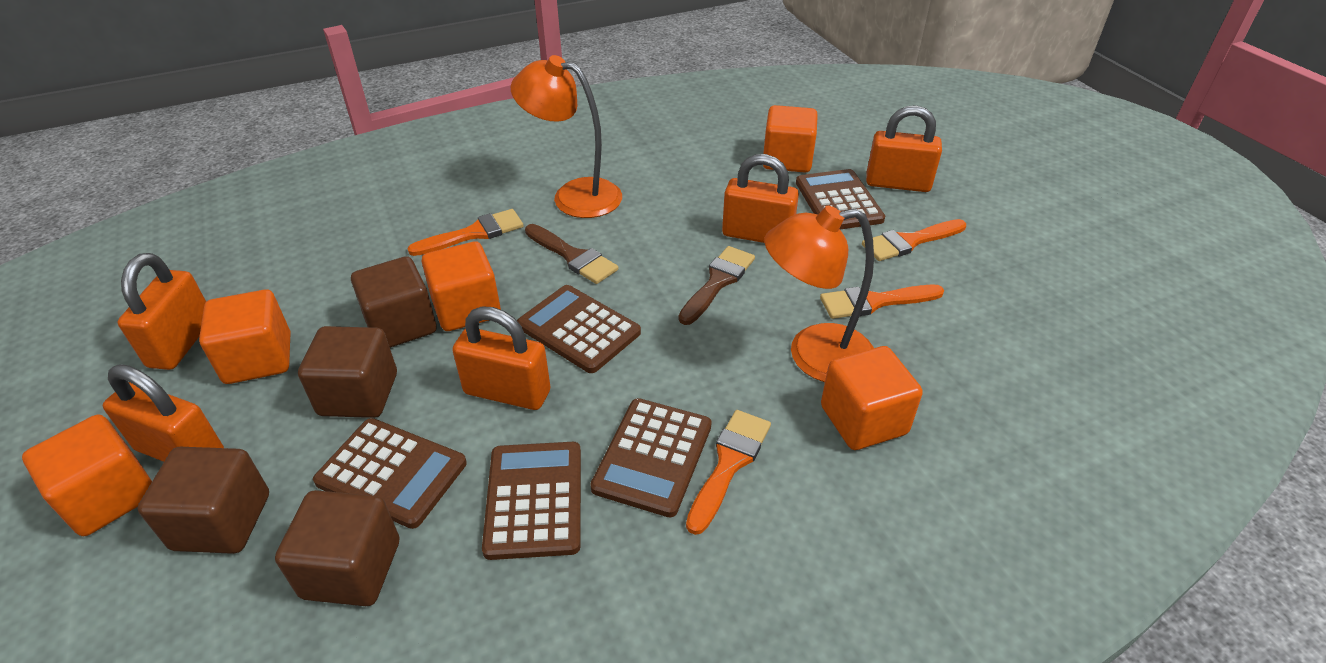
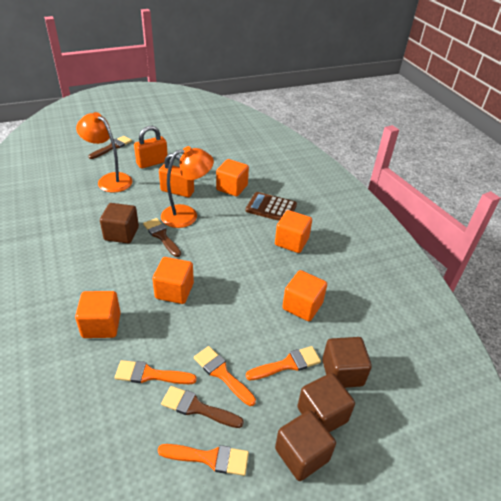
brown brush: 2 -> 3
brown calculator: 5 -> 1
orange padlock: 5 -> 2

